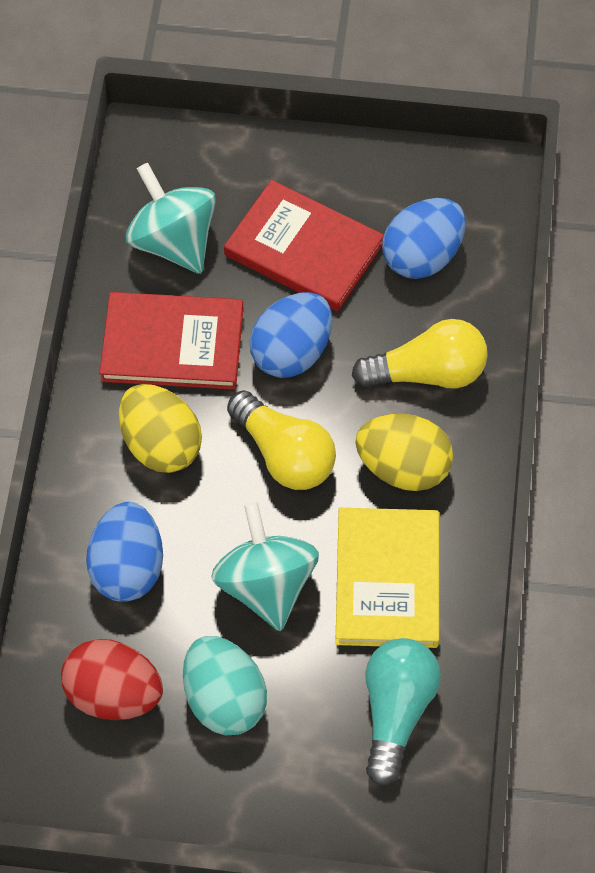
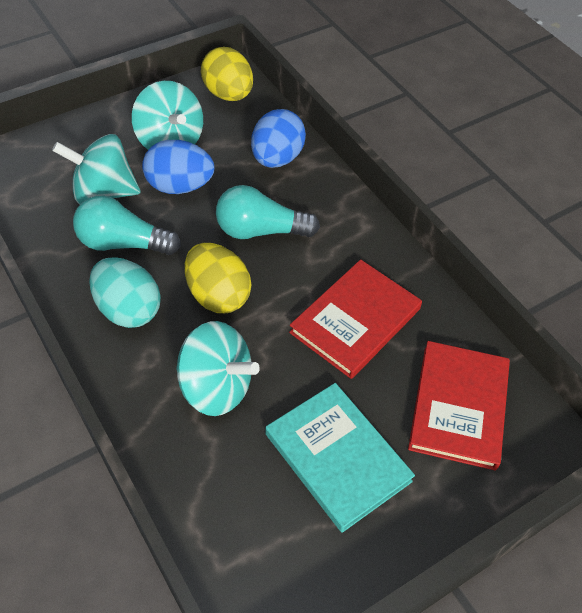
blue egg: 3 -> 2
red egg: 1 -> 0
turquoise book: 0 -> 1
turquoise light bulb: 1 -> 2
turquoise spinning top: 2 -> 3
yellow book: 1 -> 0
yellow light bulb: 2 -> 0

